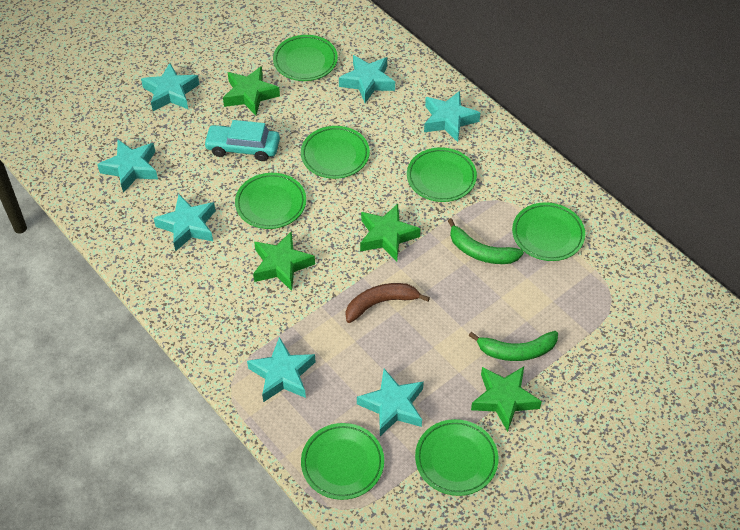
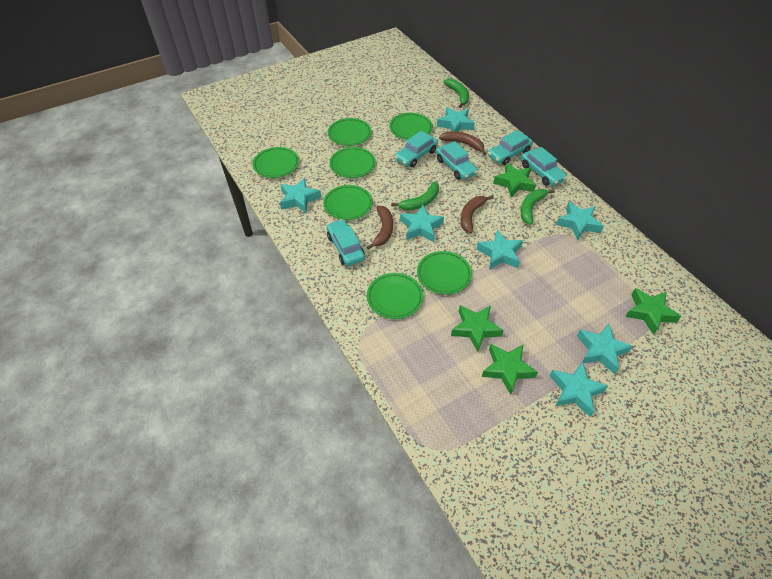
brown banana: 1 -> 3
green banana: 2 -> 3
turquoise car: 1 -> 5

